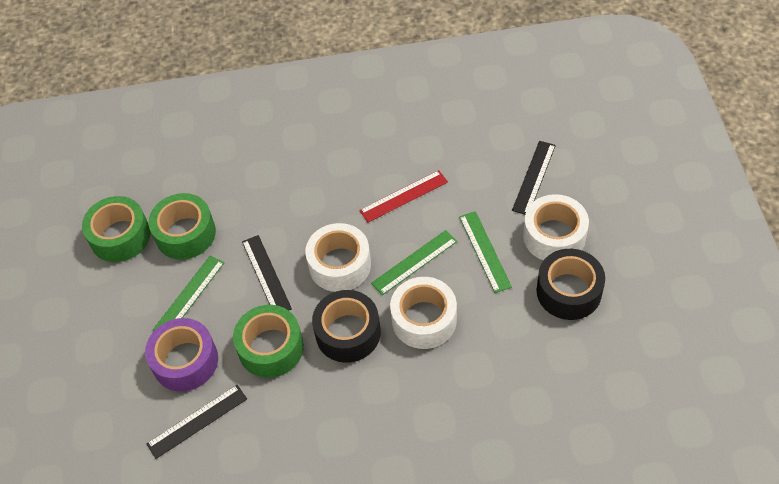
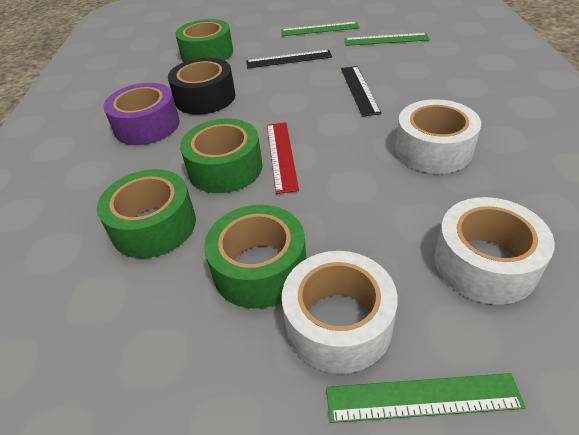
black ruler: 3 -> 2
black tape: 2 -> 1
green tape: 3 -> 4

